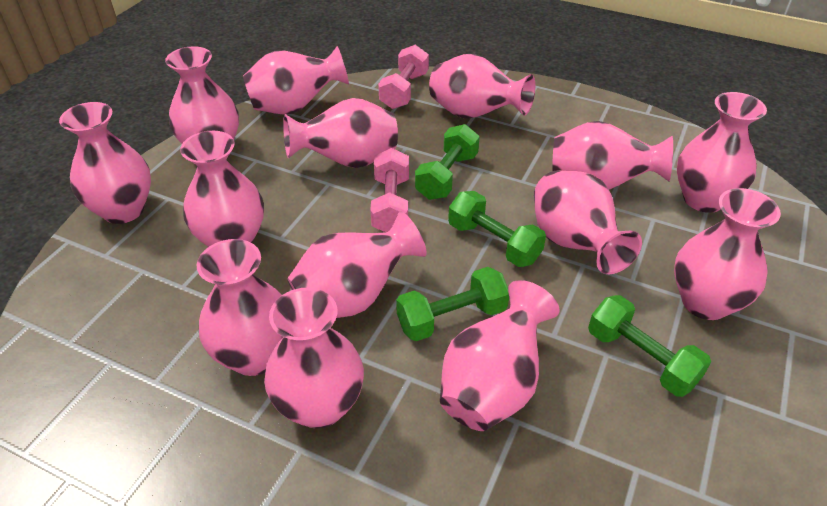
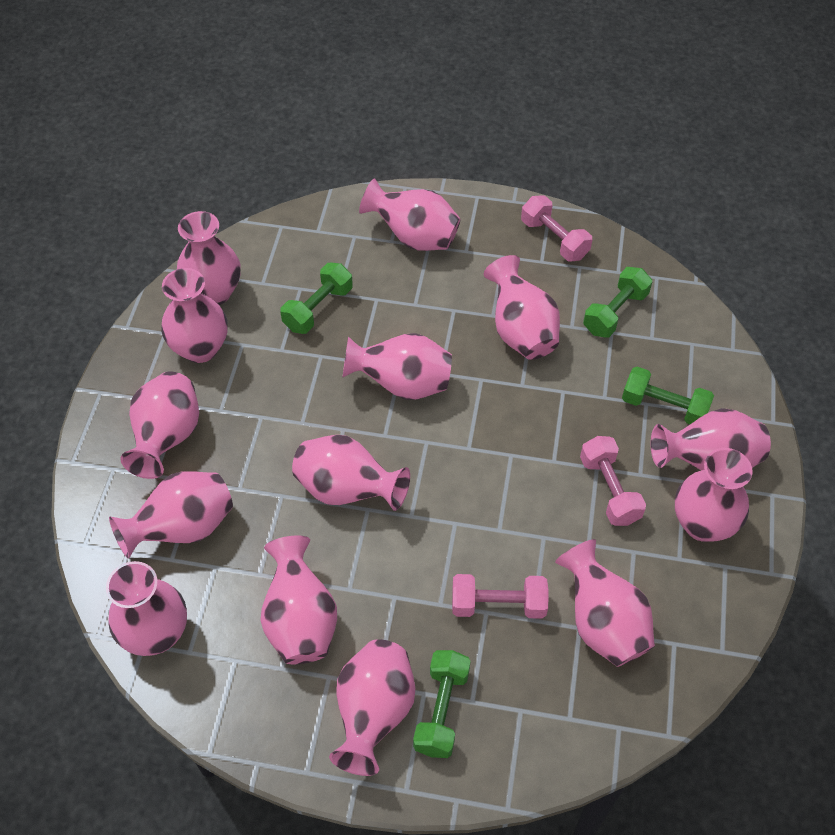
pink dumbbell: 2 -> 3

